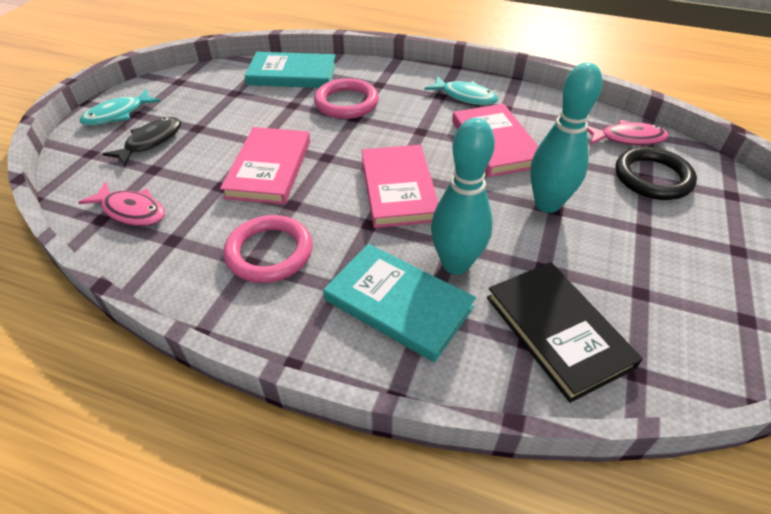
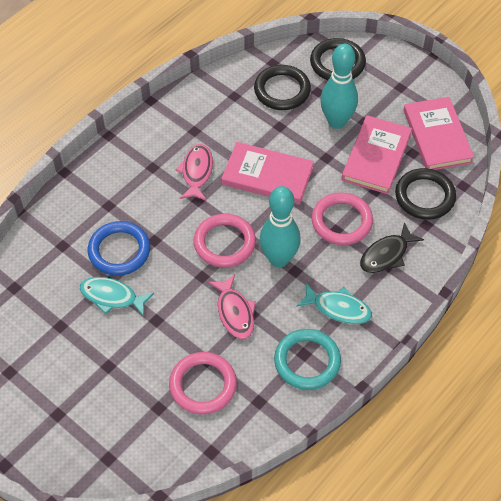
black book: 1 -> 0
black ring: 1 -> 3
blue ring: 0 -> 1
pink ring: 2 -> 3
turquoise book: 2 -> 0
turquoise ring: 0 -> 1

